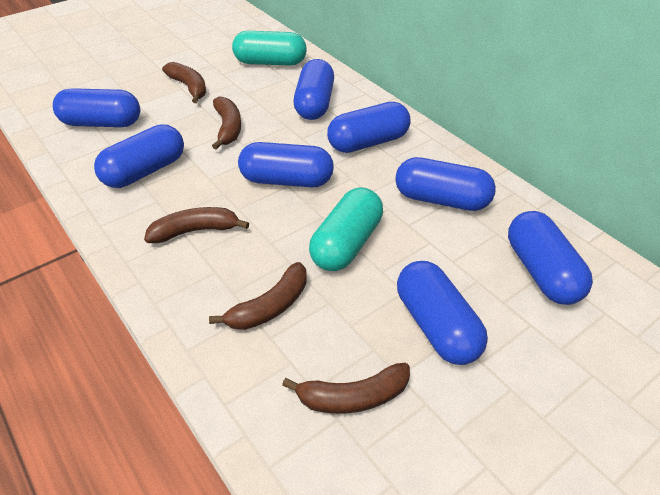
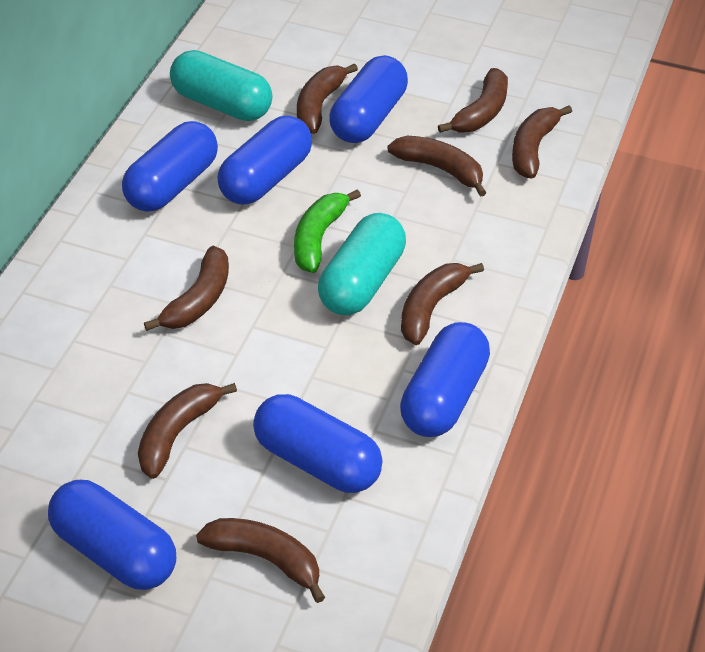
blue capsule: 8 -> 6
brown banana: 5 -> 8
green banana: 0 -> 1

